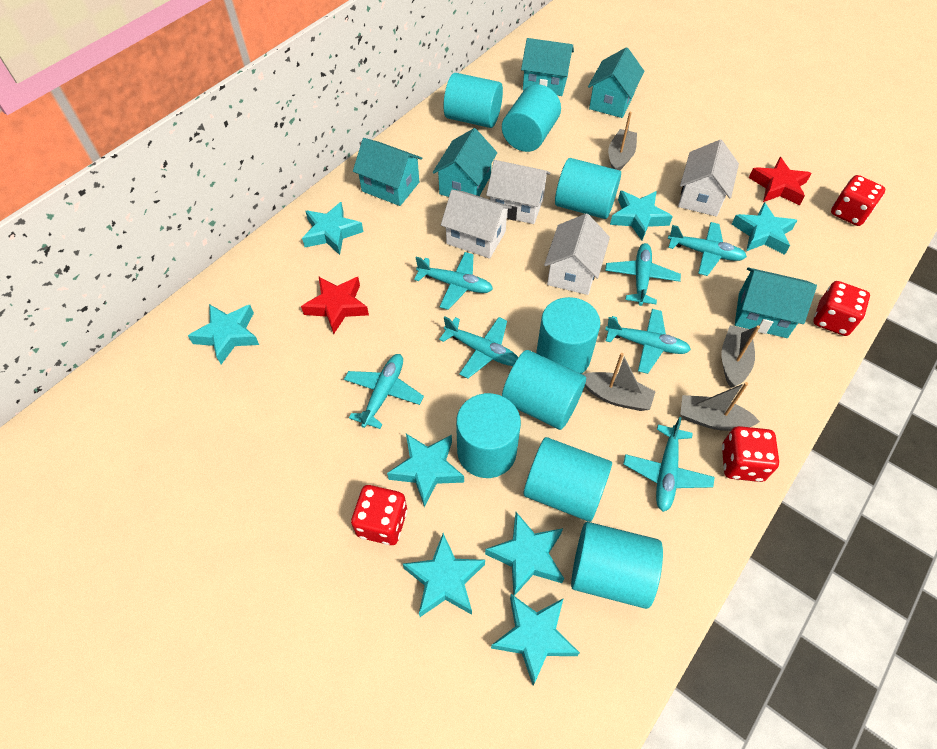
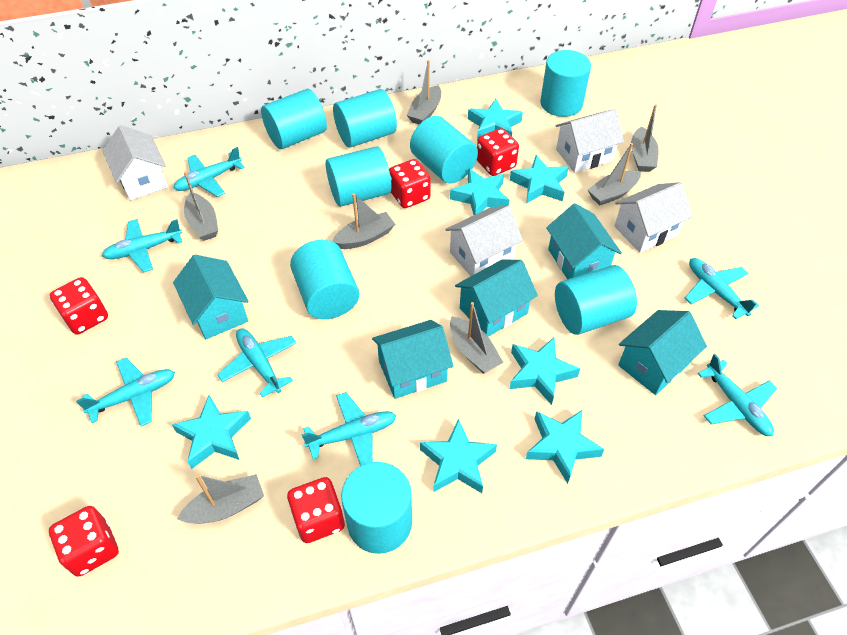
grey boat: 4 -> 7
red dice: 4 -> 5
red star: 2 -> 0
turquoise star: 8 -> 7

